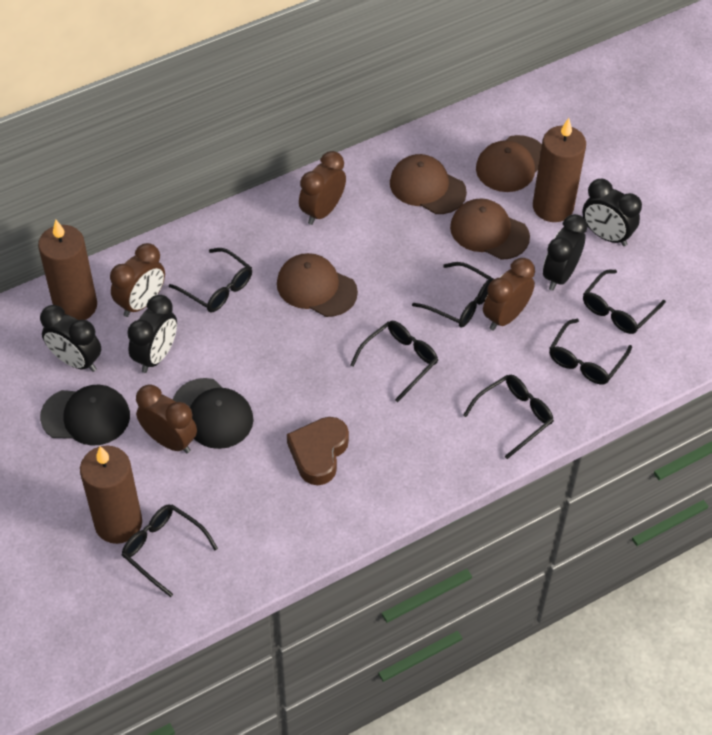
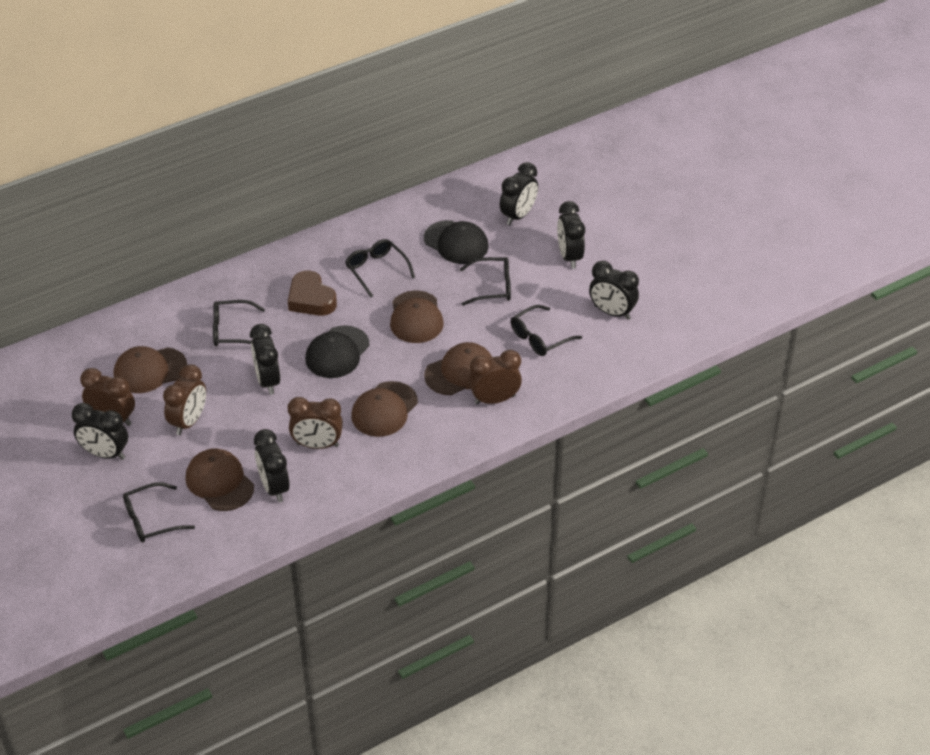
black clock: 4 -> 6
black glasses: 7 -> 5
brown candle: 3 -> 0
brown cap: 4 -> 5

